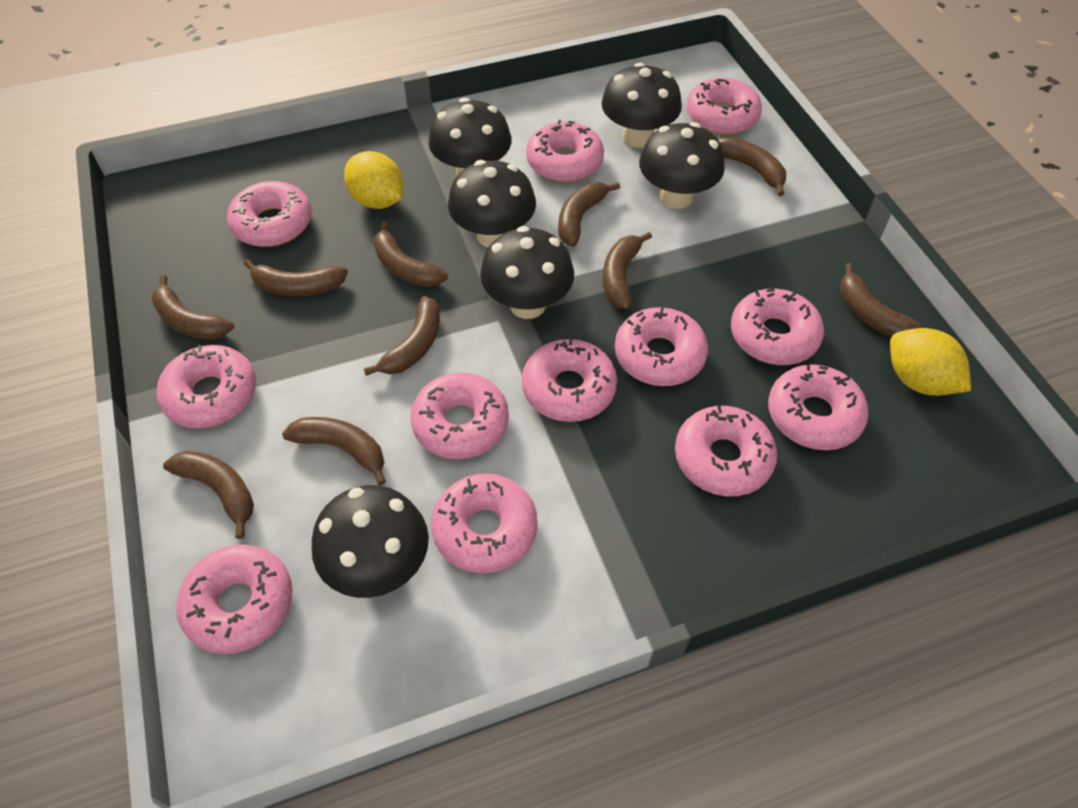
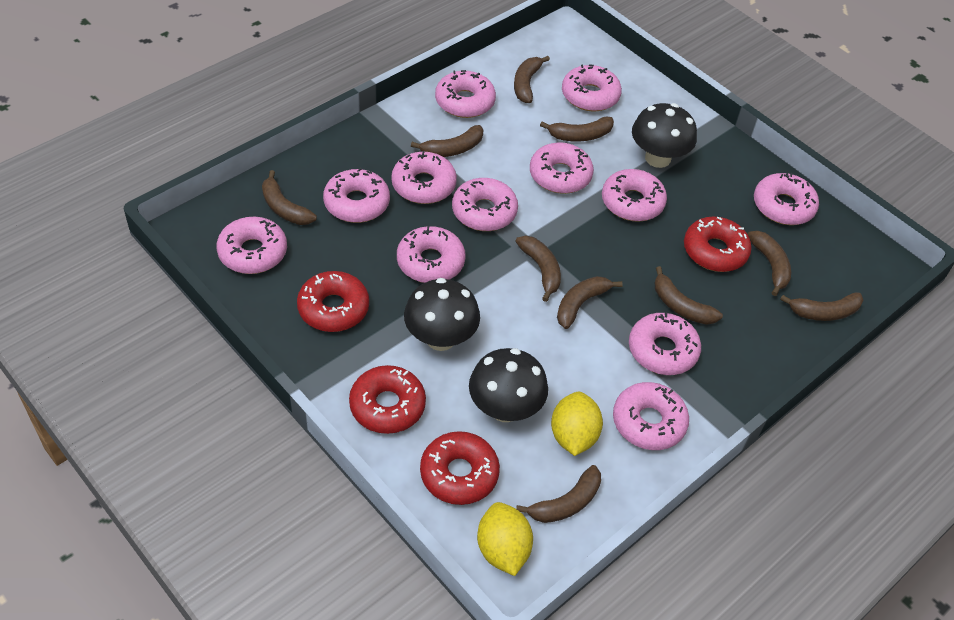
black mushroom: 6 -> 3
red donut: 0 -> 4

